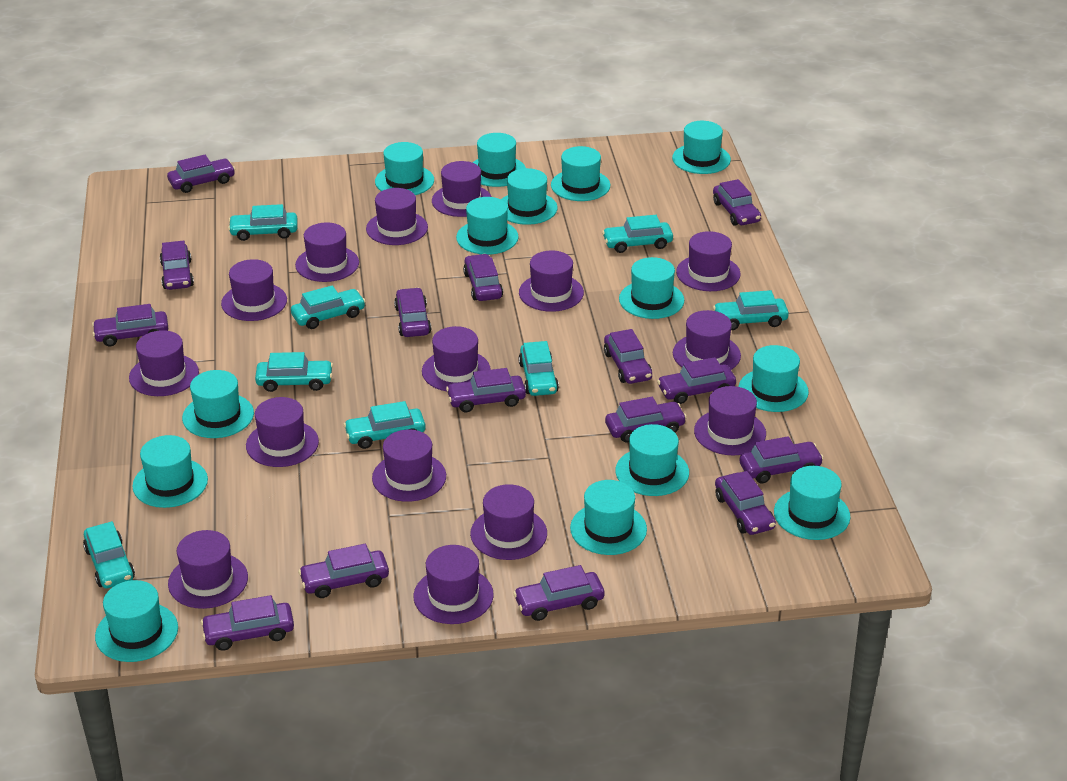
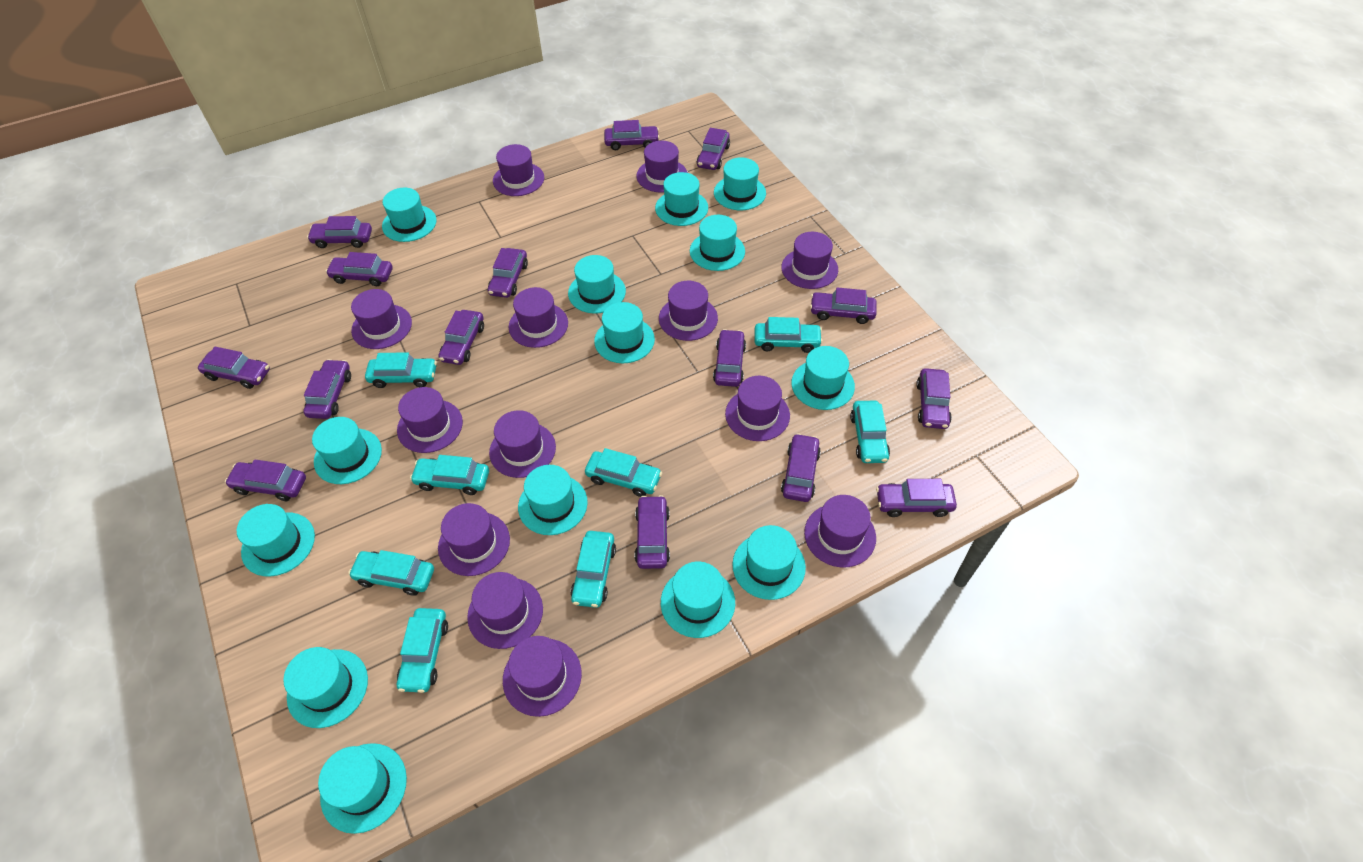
purple hat: 15 -> 13

